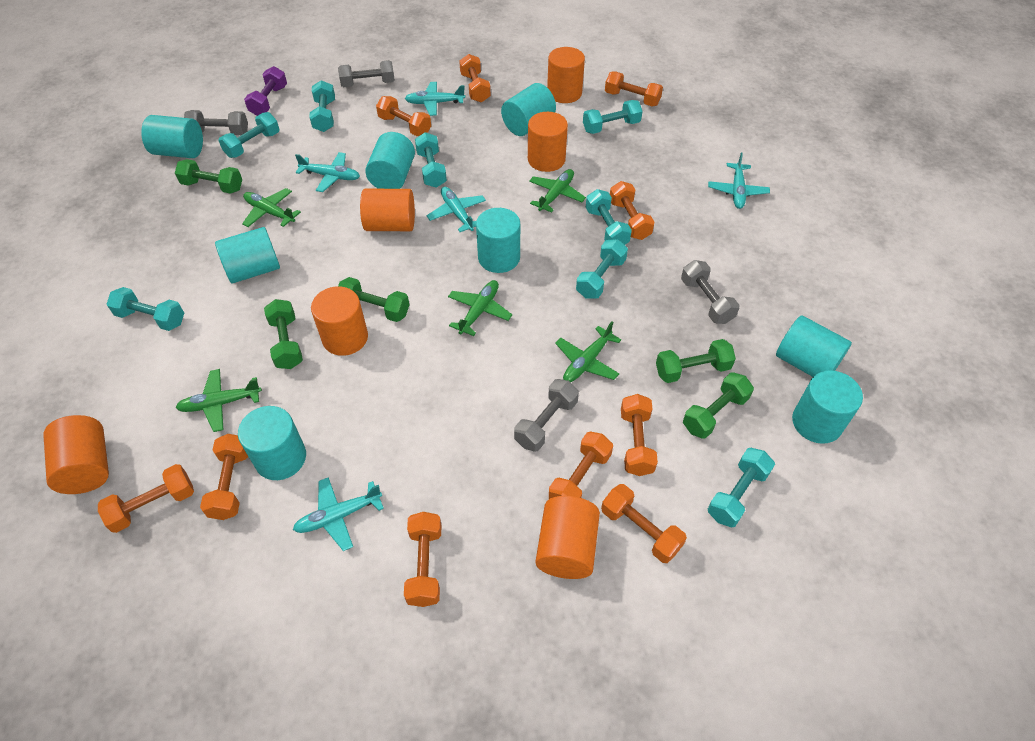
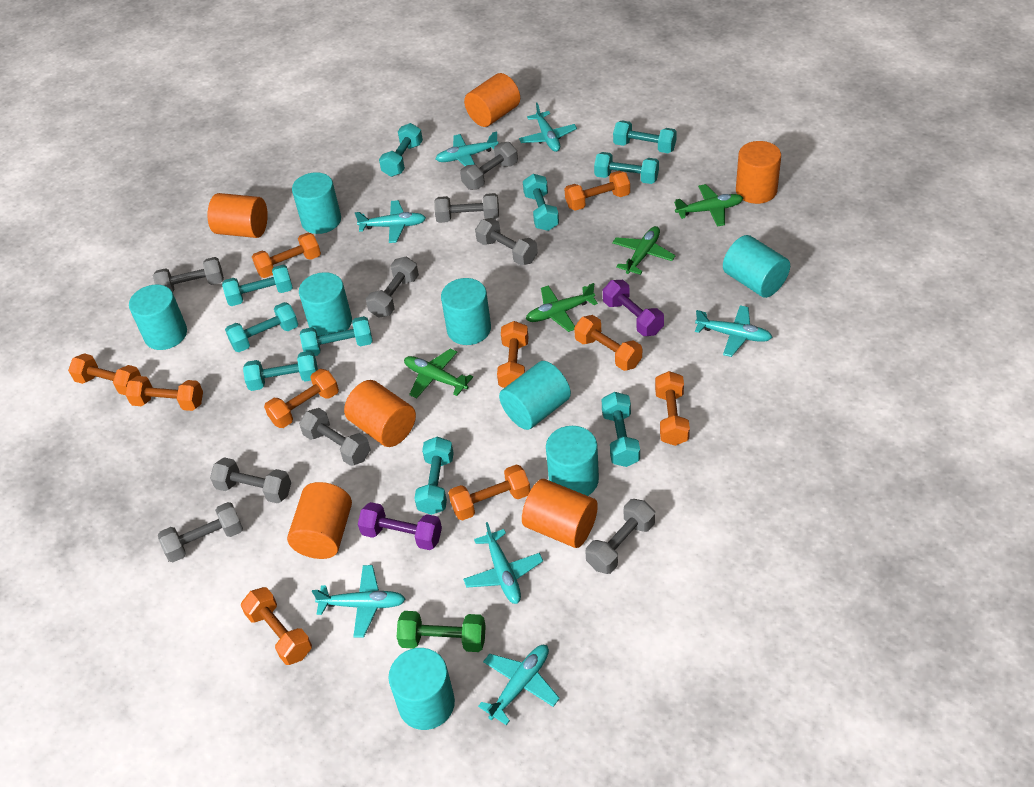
green dumbbell: 5 -> 1
green plane: 5 -> 4
grey dumbbell: 4 -> 9
purple dumbbell: 1 -> 2
turquoise dumbbell: 8 -> 10
turquoise plane: 5 -> 7

